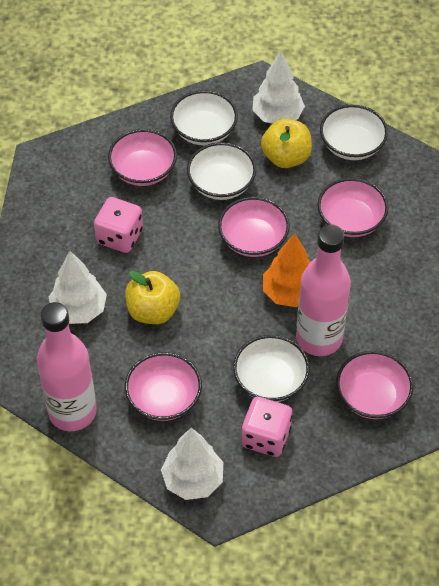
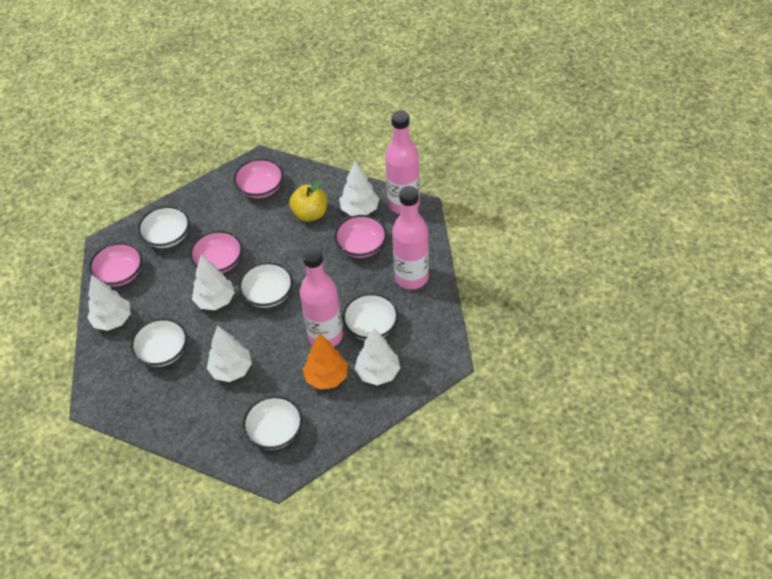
pink bottle: 2 -> 3
pink bowl: 5 -> 4
pink dice: 2 -> 0
white bowl: 4 -> 5
white tree: 3 -> 5
yellow apple: 2 -> 1

